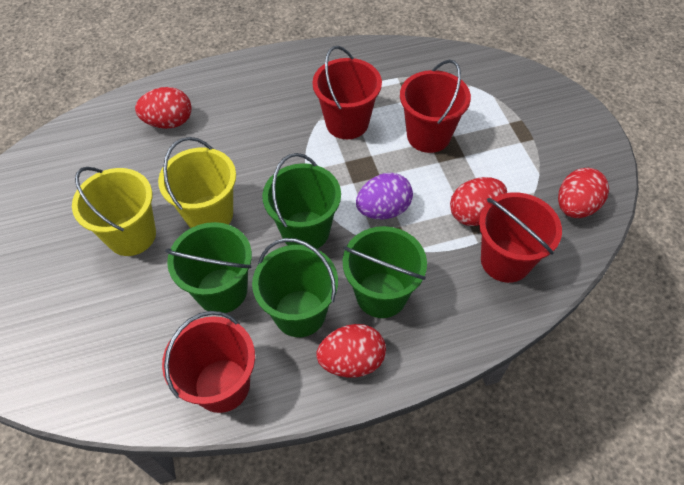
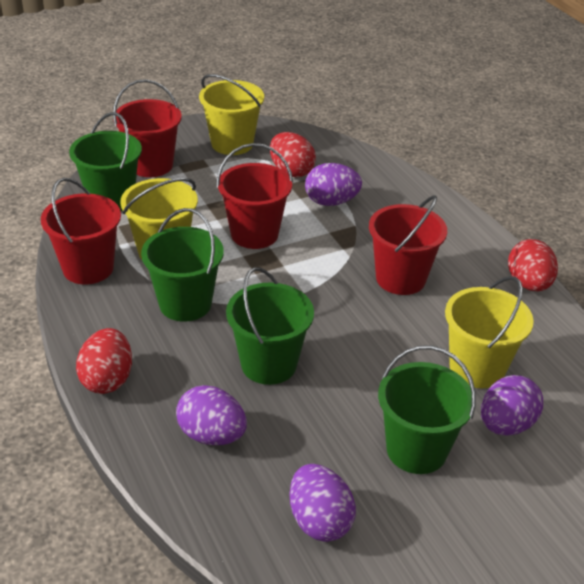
purple egg: 1 -> 4
red egg: 4 -> 3
yellow bucket: 2 -> 3

